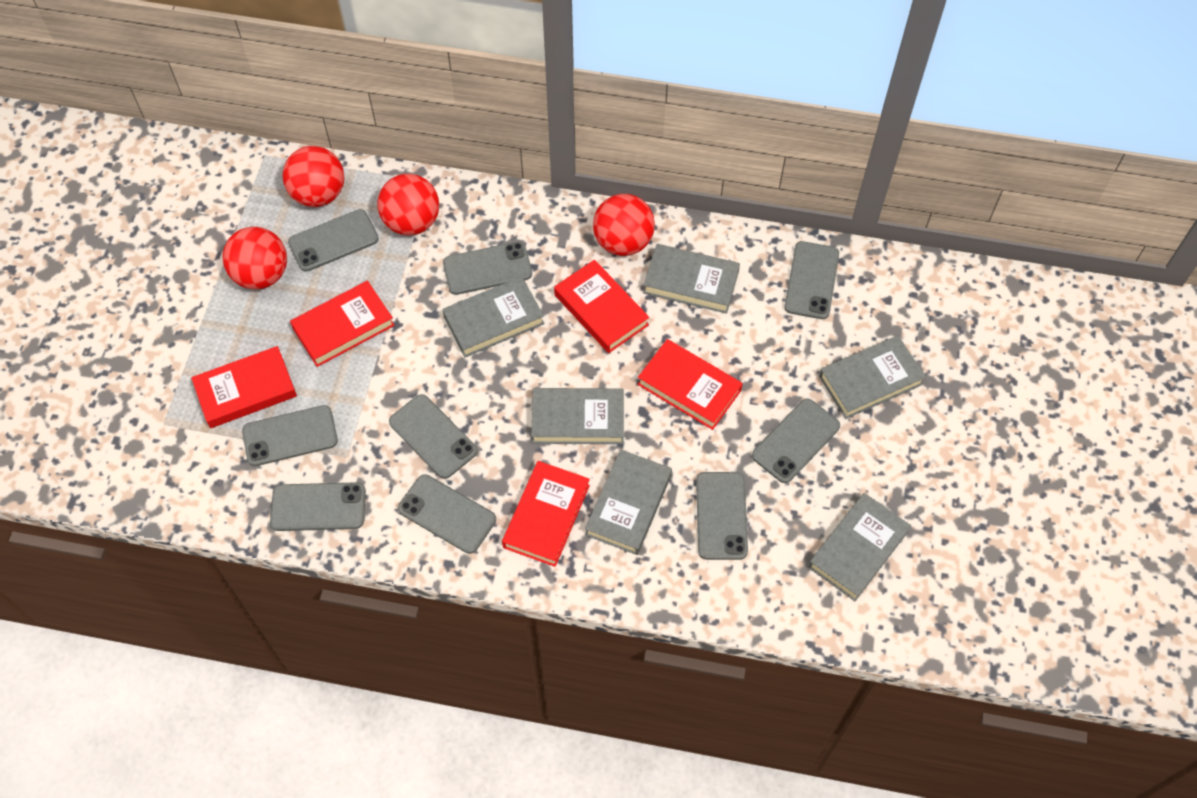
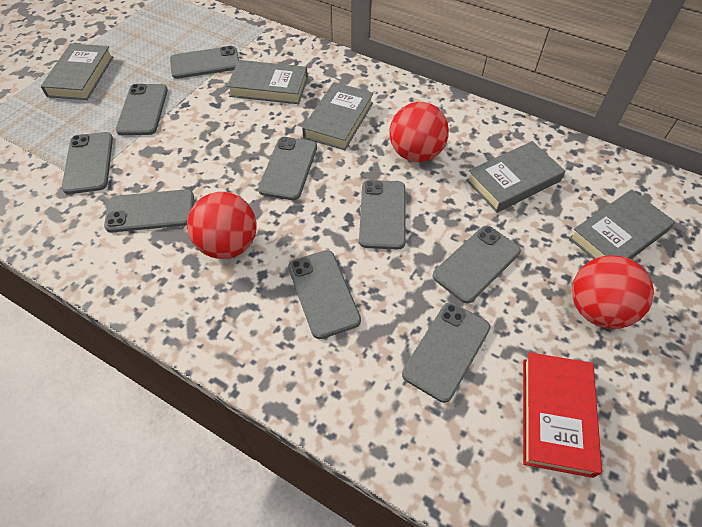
grey book: 6 -> 5
red ball: 4 -> 3
red book: 5 -> 1

